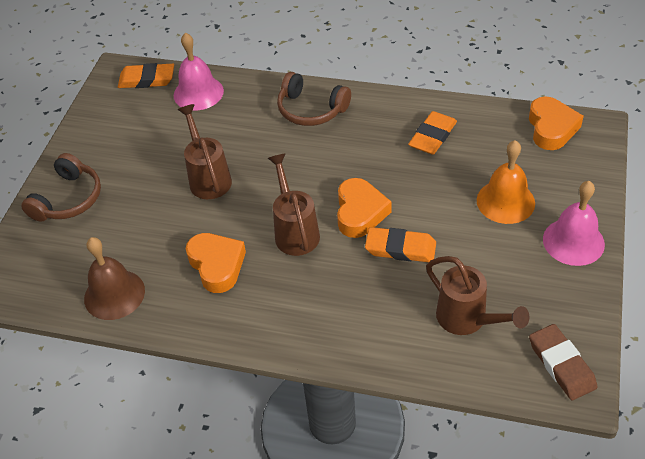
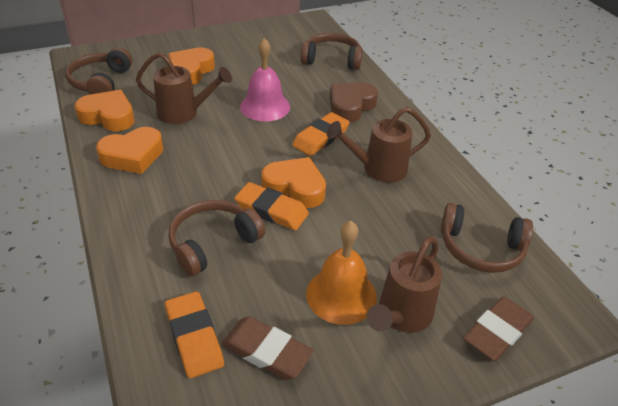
brown bell: 1 -> 0
brown eraser: 1 -> 2
brown headphones: 2 -> 4
brown heart: 0 -> 1
orange heart: 3 -> 4
pink bell: 2 -> 1

